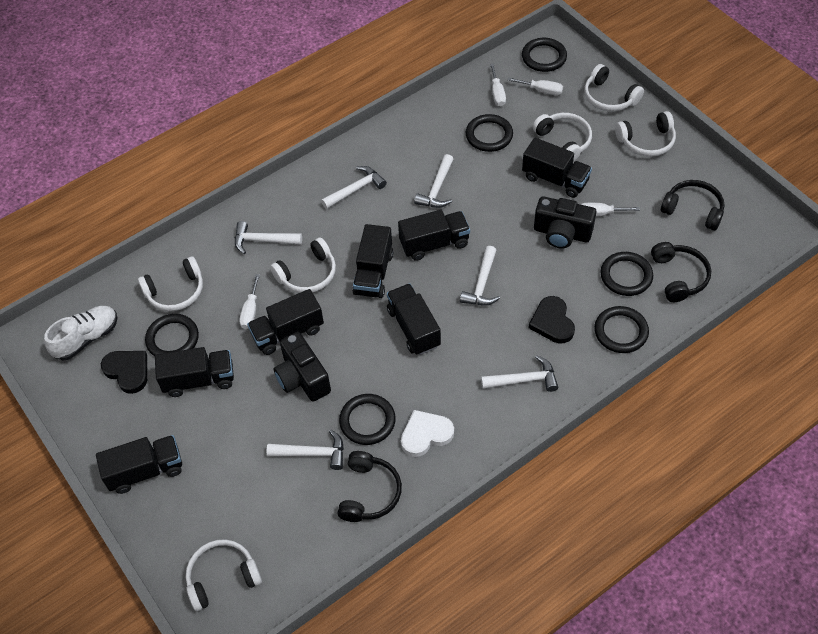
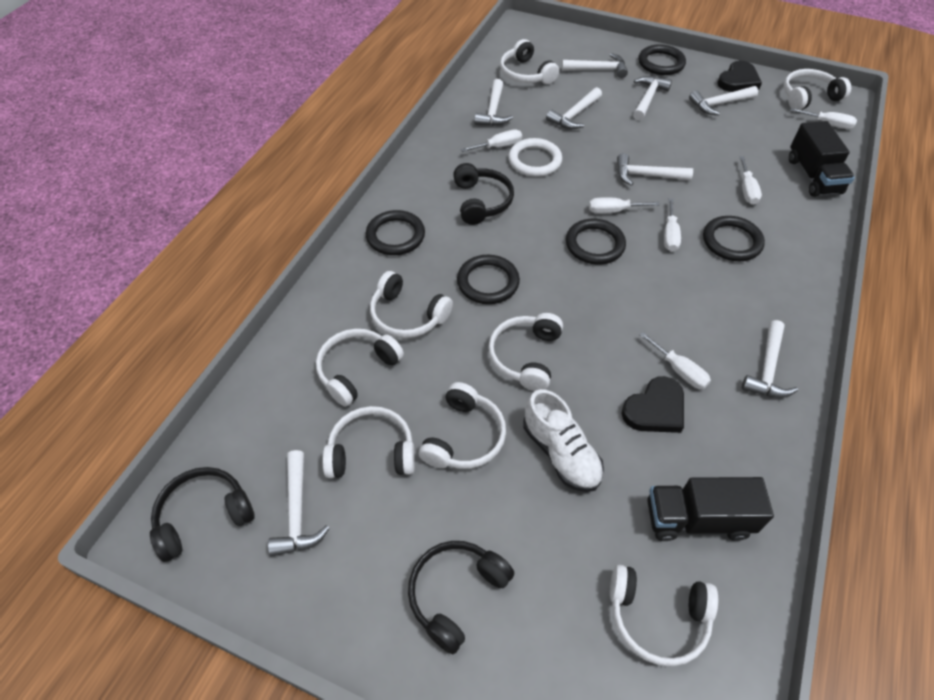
black camera: 2 -> 0
black ring: 6 -> 5
black truck: 7 -> 2
white hammer: 6 -> 8
white headphones: 6 -> 8
white heart: 1 -> 0
white ring: 0 -> 1
white screwdriver: 4 -> 6

